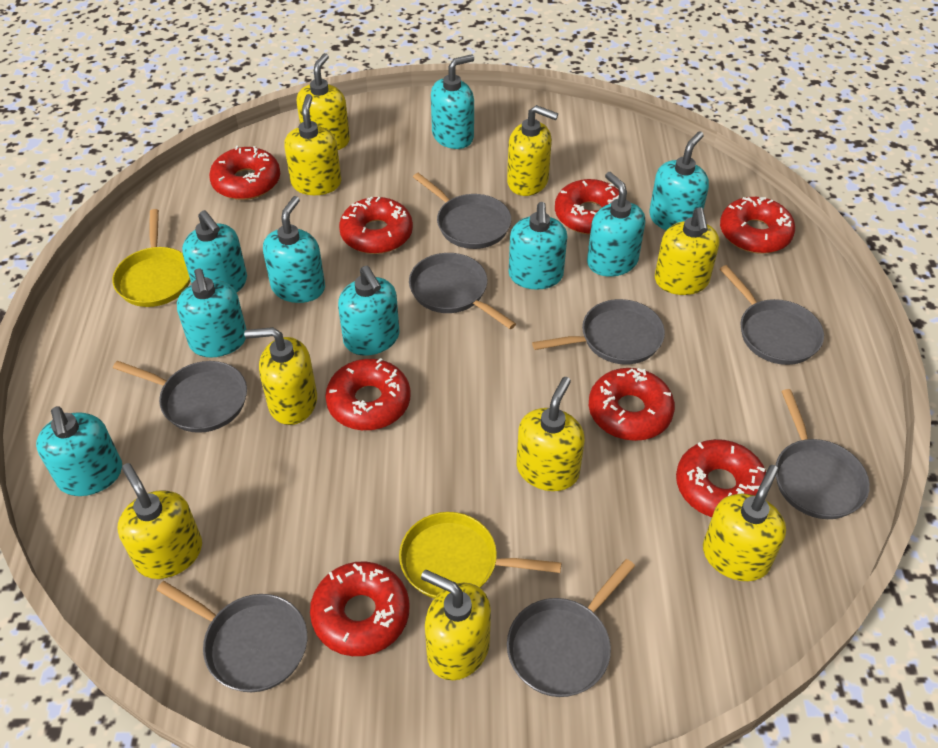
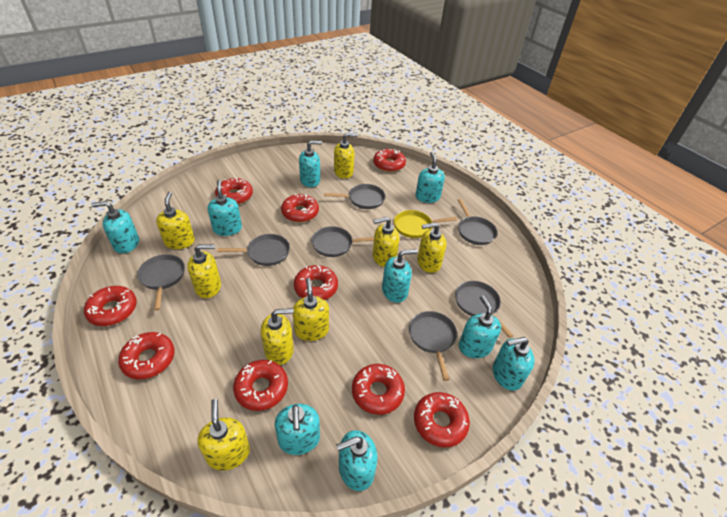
grey pan: 8 -> 7
red donut: 8 -> 9
yellow pan: 2 -> 1
yellow soap dispenser: 9 -> 8

